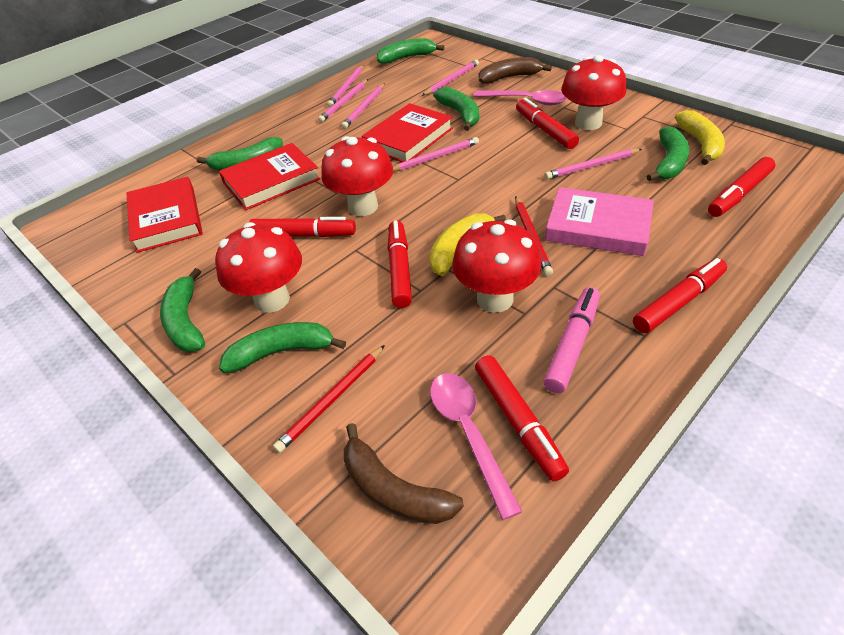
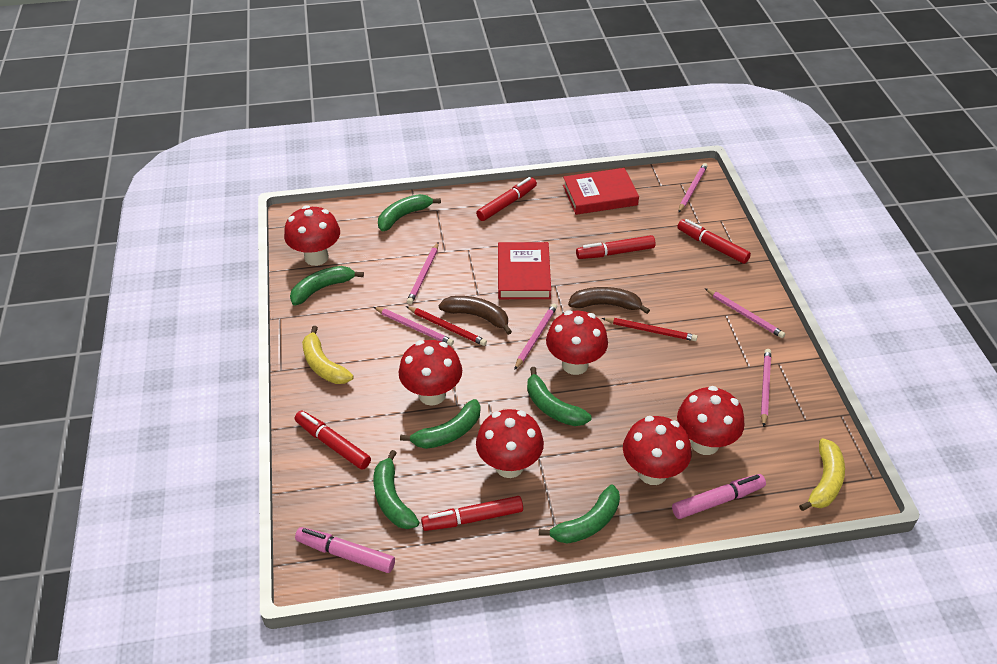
pink book: 1 -> 0
pink marker: 1 -> 2
pink spoon: 2 -> 0
red book: 3 -> 2
red marker: 6 -> 5
red mushroom: 4 -> 6

